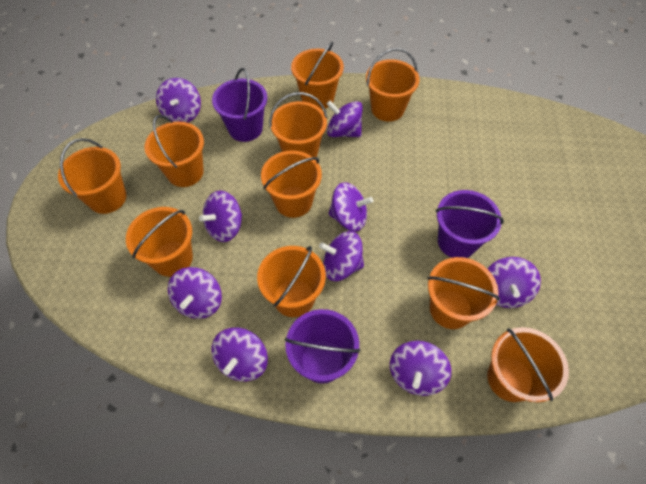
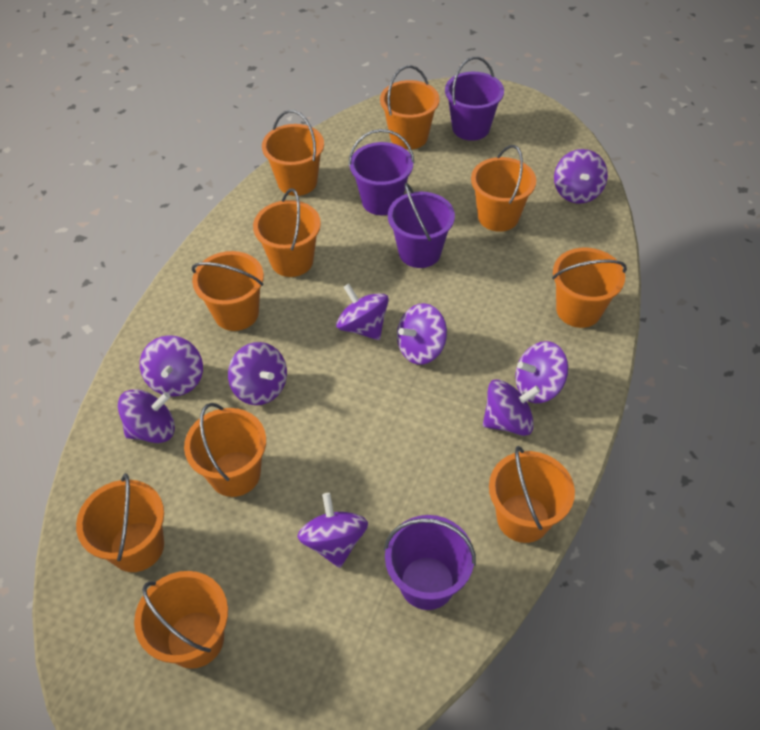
purple bucket: 3 -> 4

